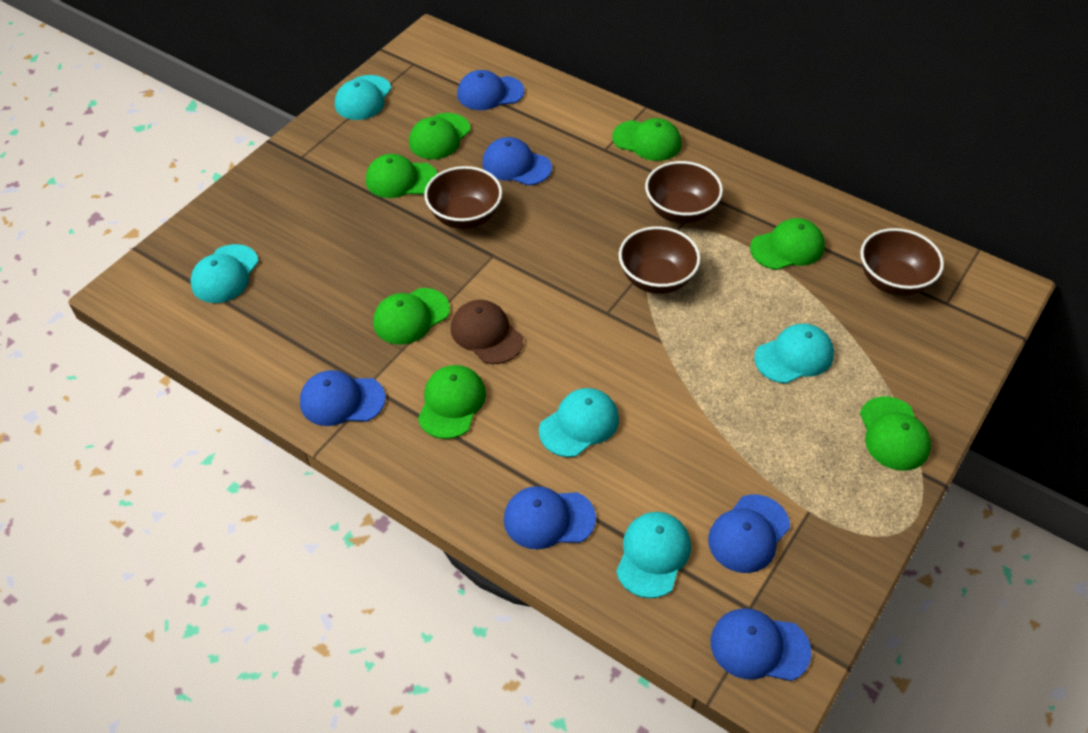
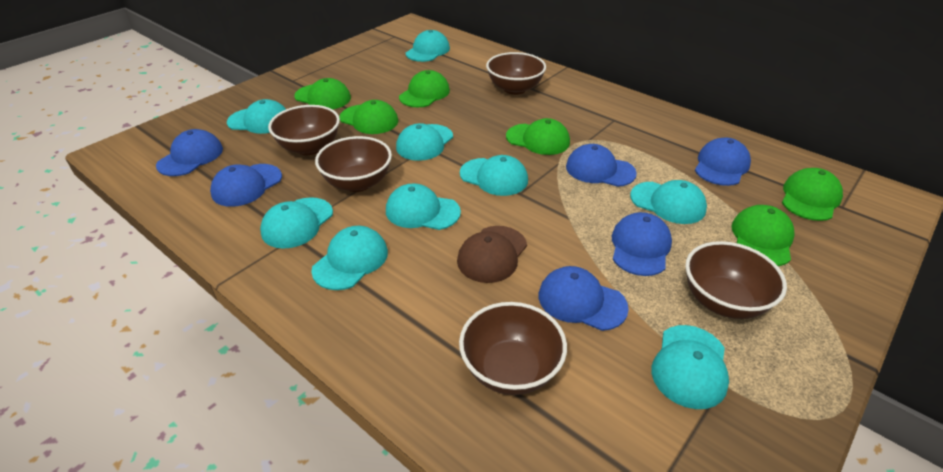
brown bowl: 4 -> 5
green cap: 7 -> 6
turquoise cap: 5 -> 9

